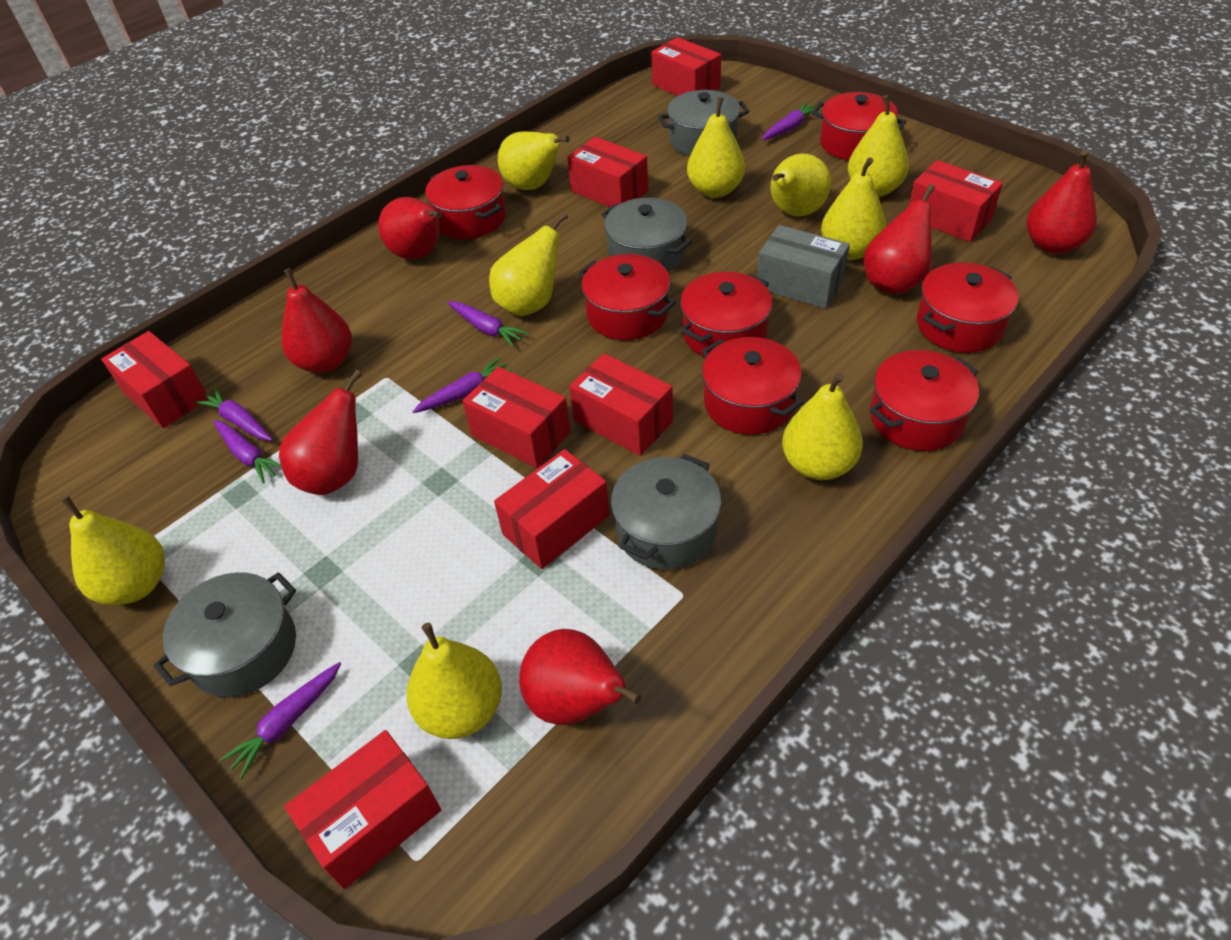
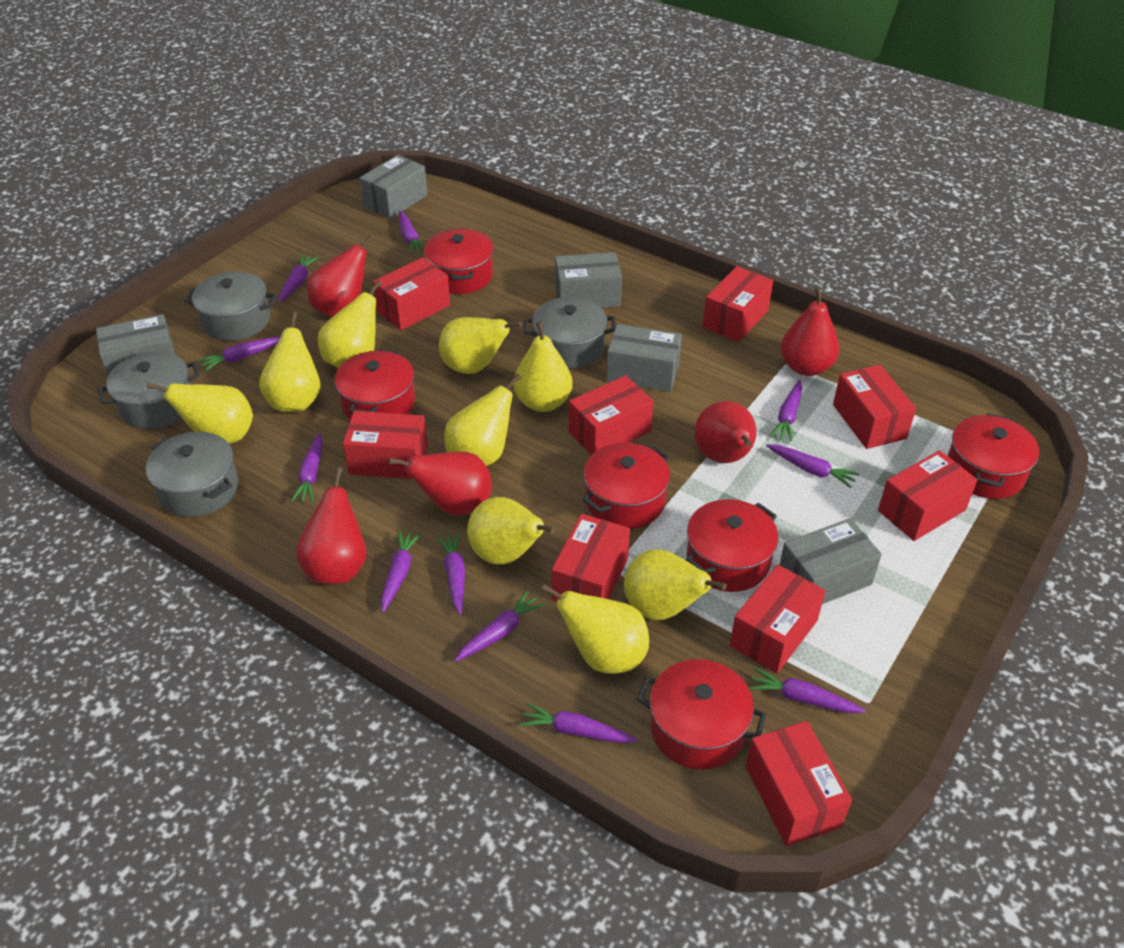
grey box: 1 -> 5
purple carrot: 6 -> 11
red box: 8 -> 9
red pear: 6 -> 5
red pot: 7 -> 6

